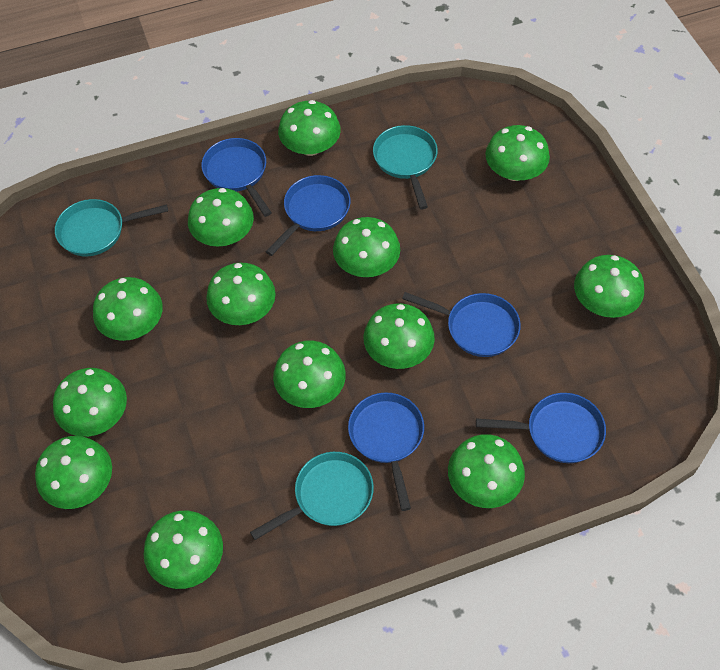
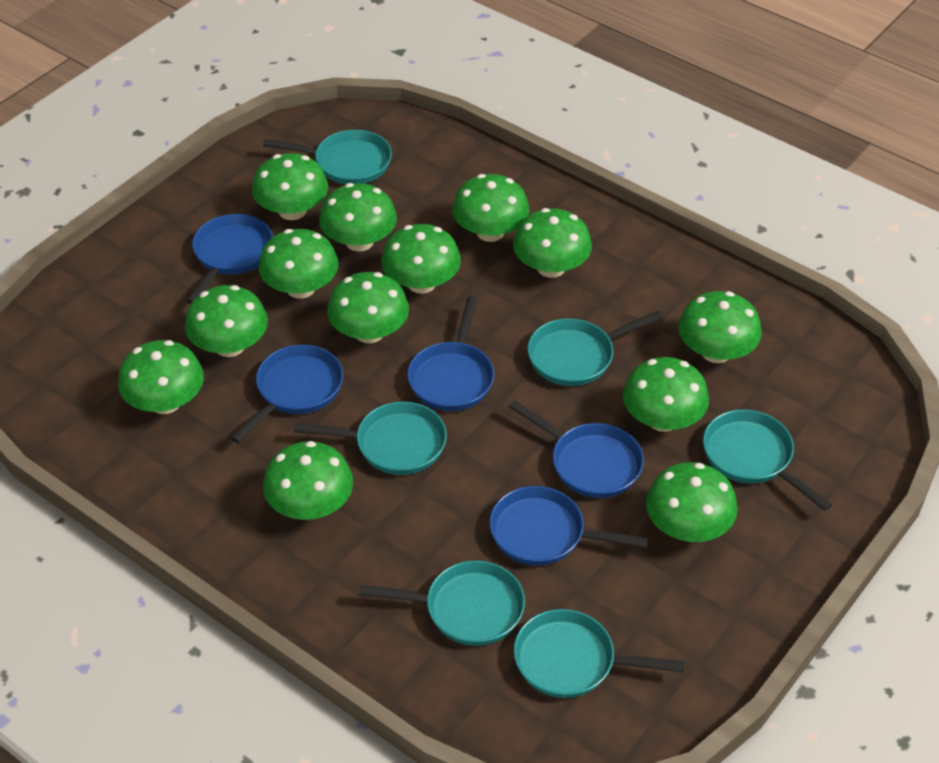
turquoise pan: 3 -> 6

